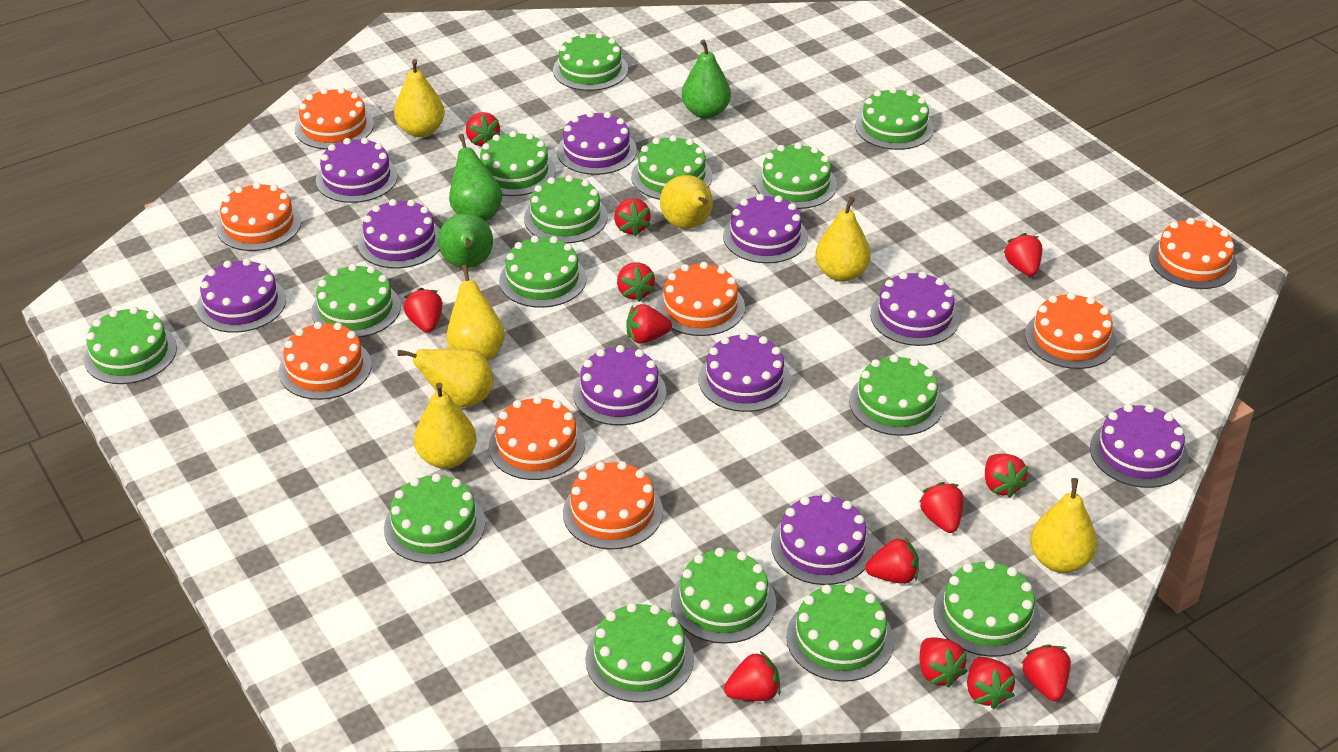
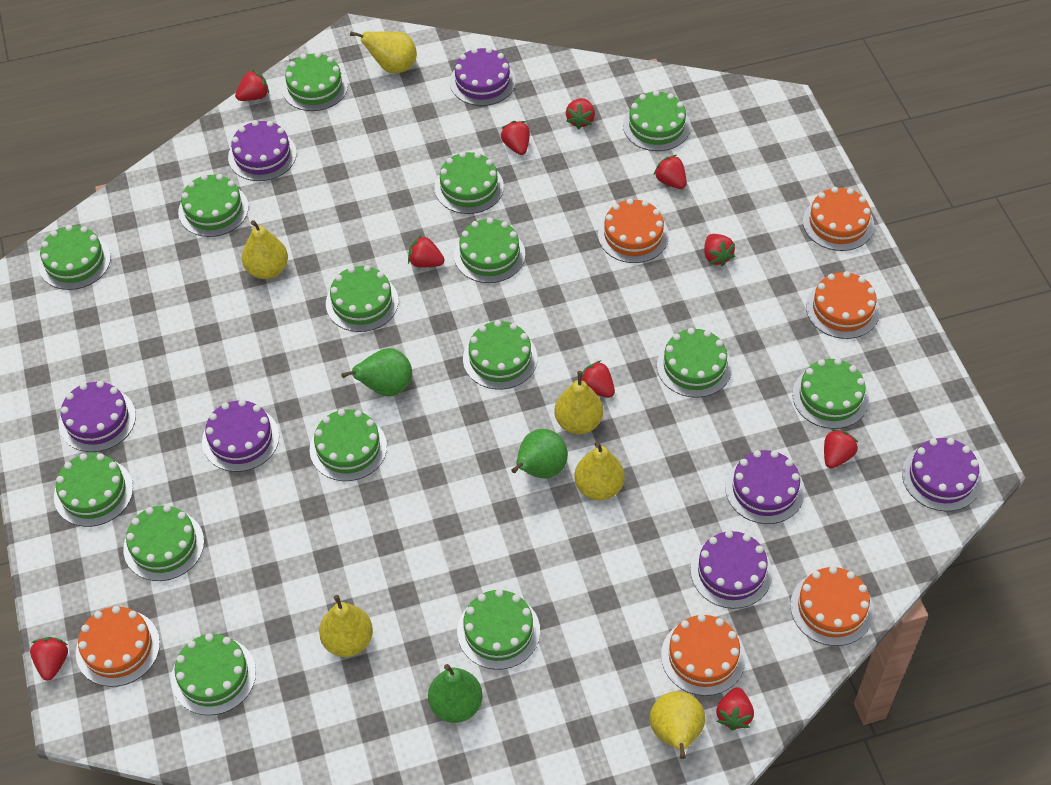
orange cake: 8 -> 6
purple cake: 10 -> 7
red strawberry: 13 -> 10
yellow pear: 7 -> 6

